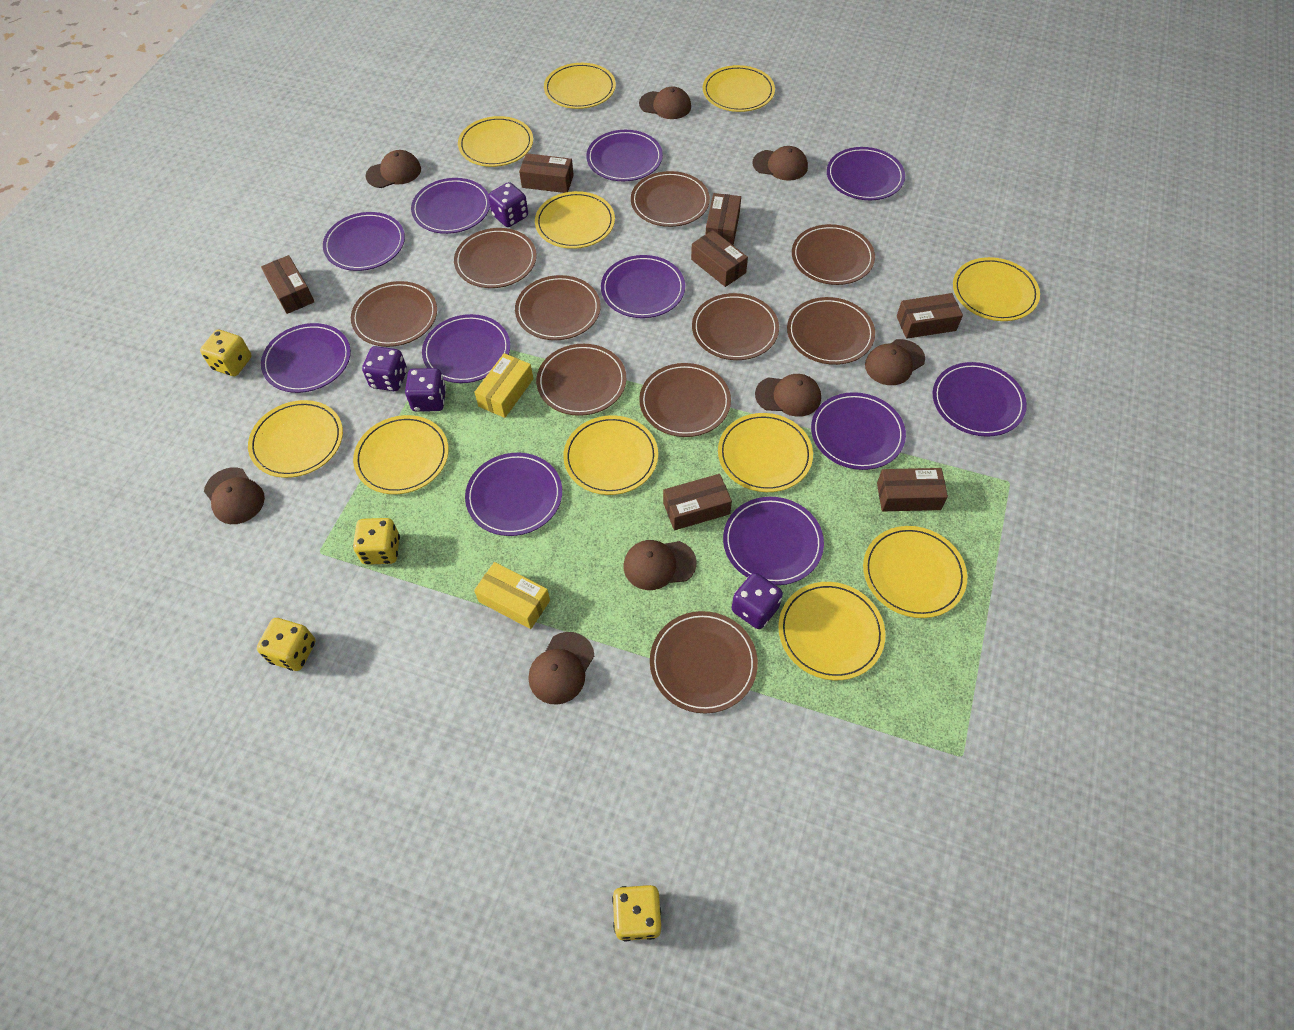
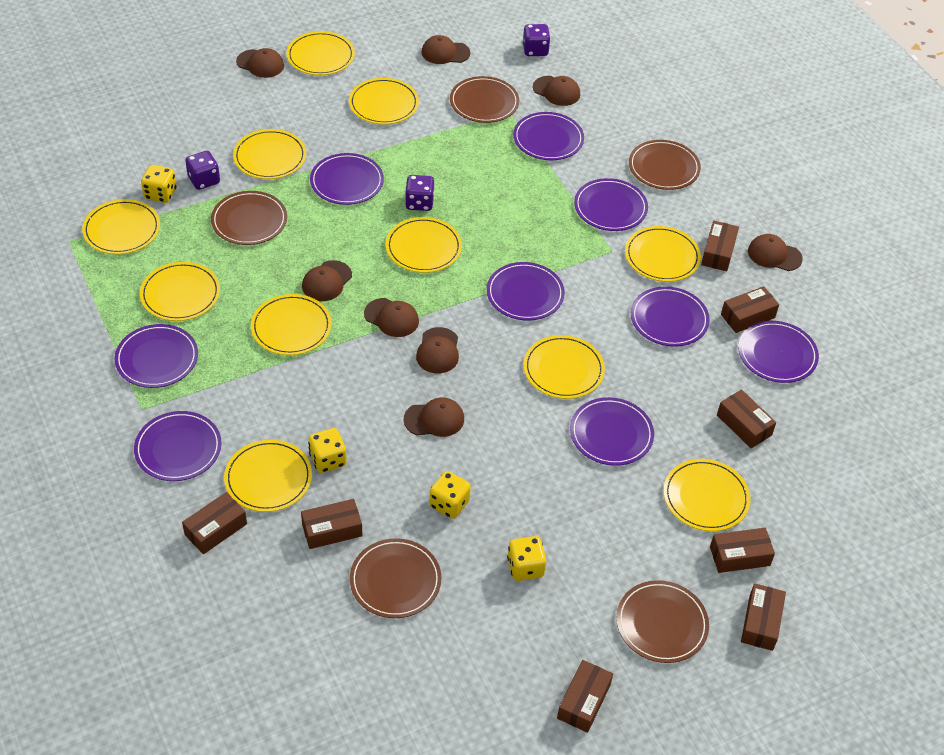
brown box: 7 -> 8
brown plate: 10 -> 5
purple dice: 4 -> 3
purple plate: 11 -> 9
yellow box: 2 -> 0

